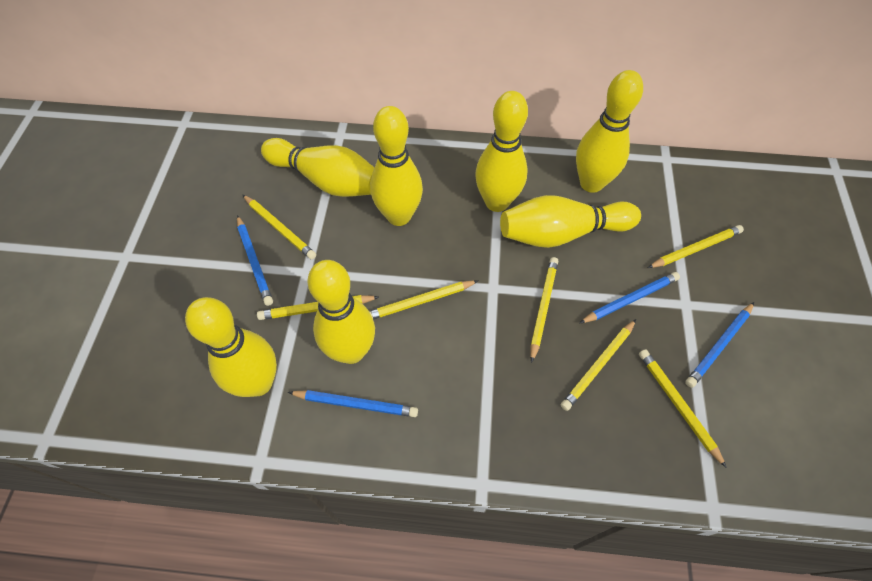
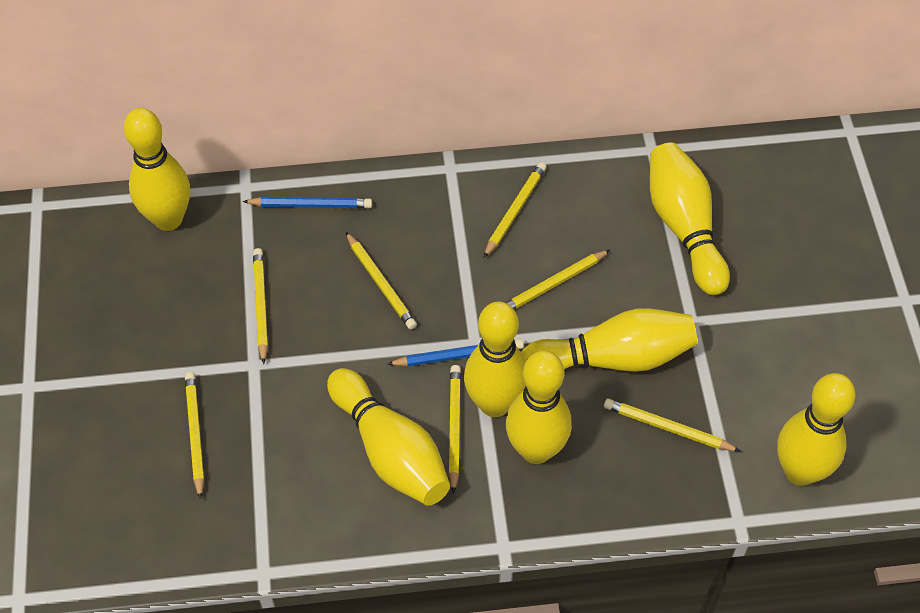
blue pencil: 4 -> 2

